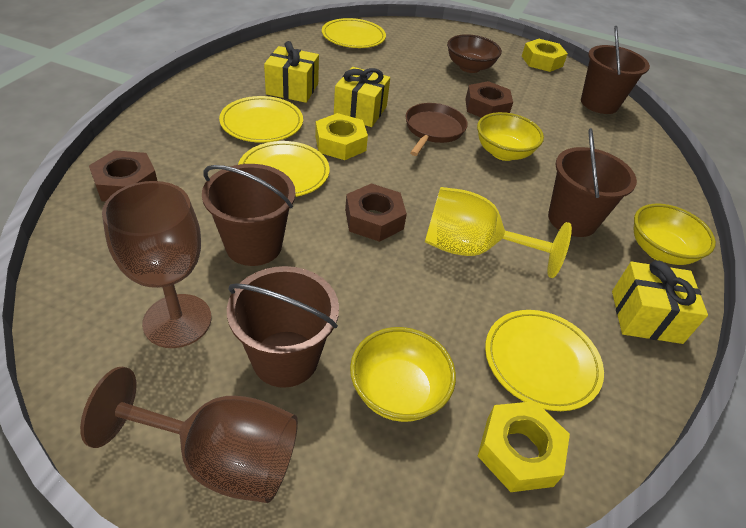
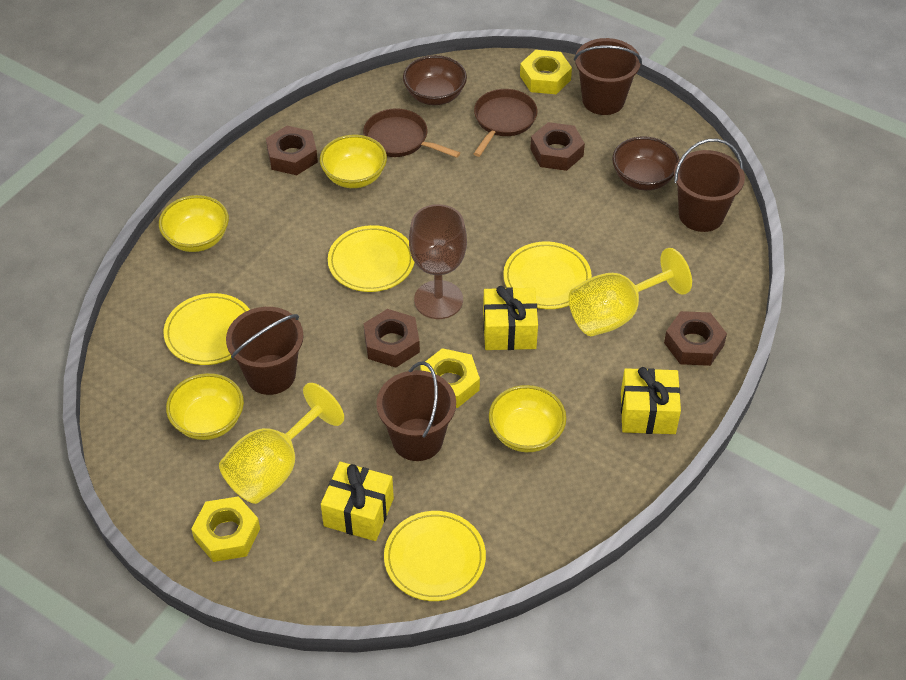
brown bowl: 1 -> 2
brown goblet: 2 -> 1
brown nut: 3 -> 4
brown pan: 1 -> 2
yellow bowl: 3 -> 4
yellow goblet: 1 -> 2

